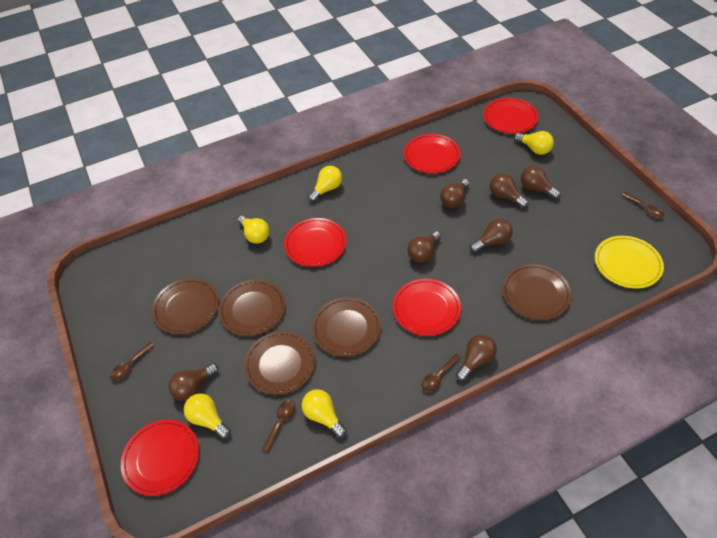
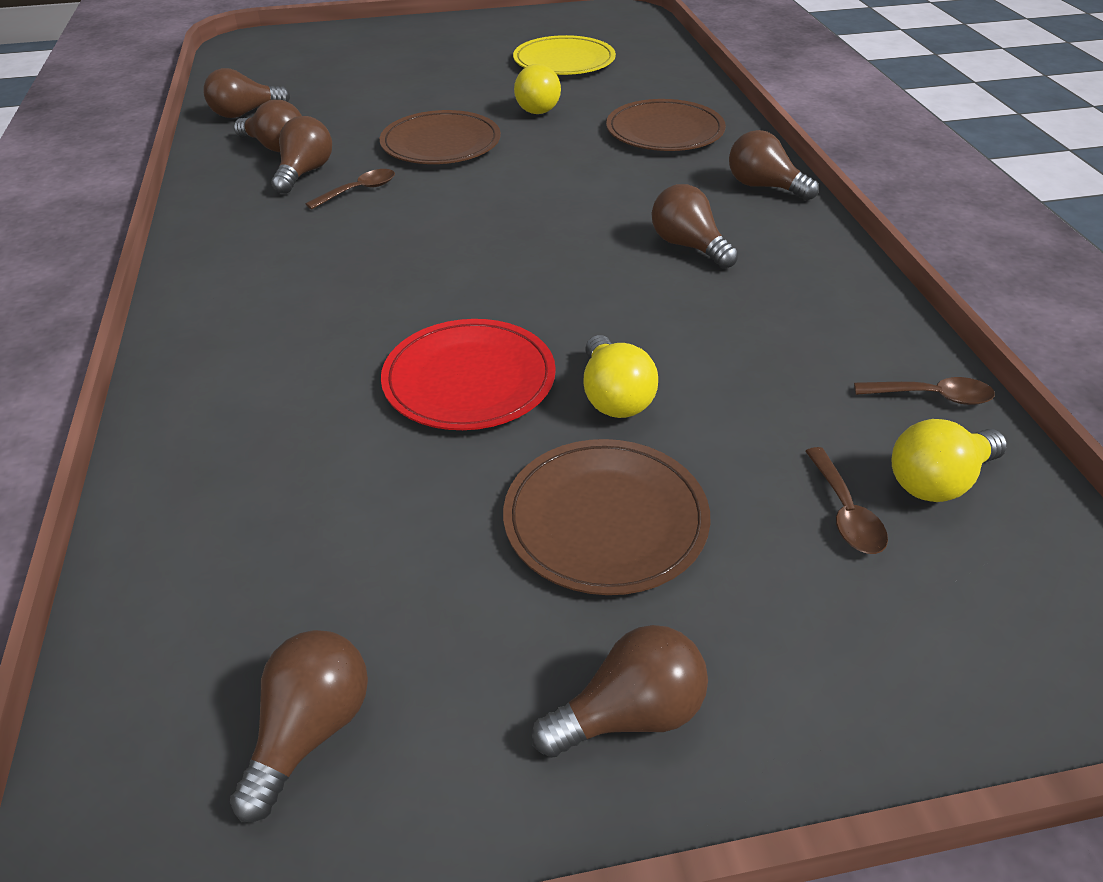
brown plate: 5 -> 3
brown spoon: 4 -> 3
red plate: 5 -> 1
yellow light bulb: 5 -> 3

